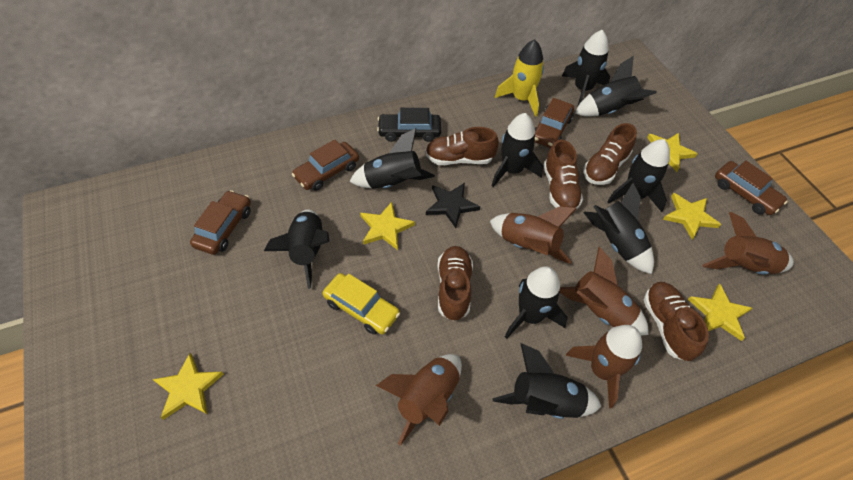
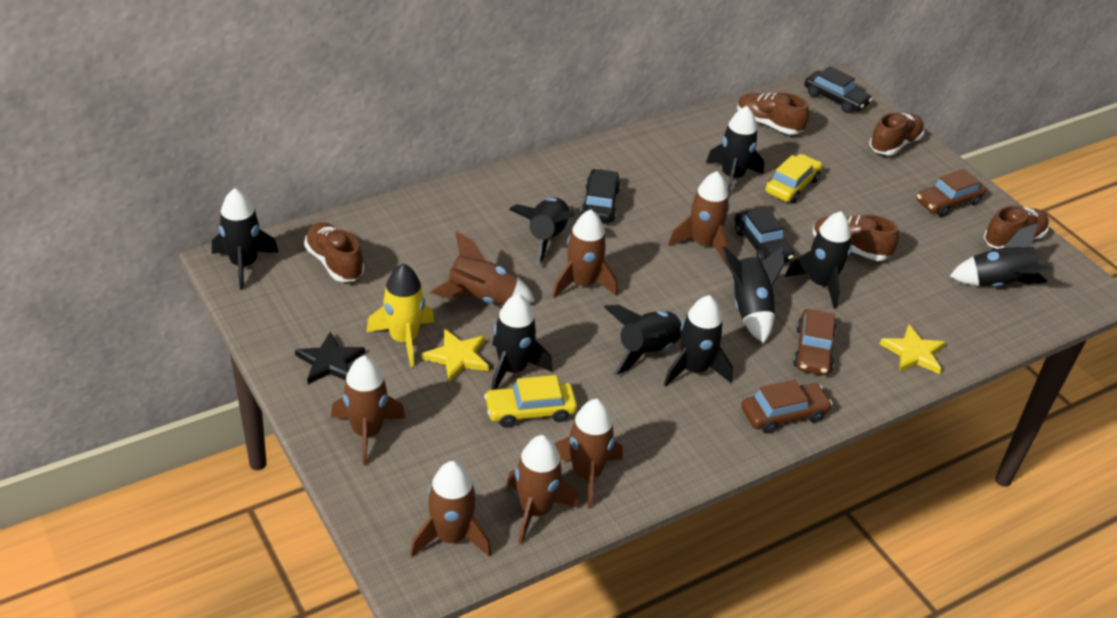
black car: 1 -> 3
brown car: 4 -> 3
brown rocket: 5 -> 7
yellow car: 1 -> 2
yellow star: 5 -> 2

